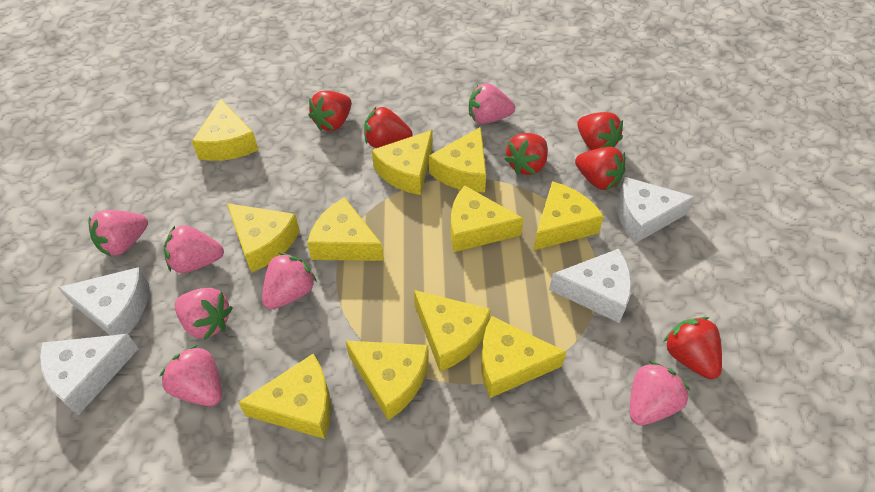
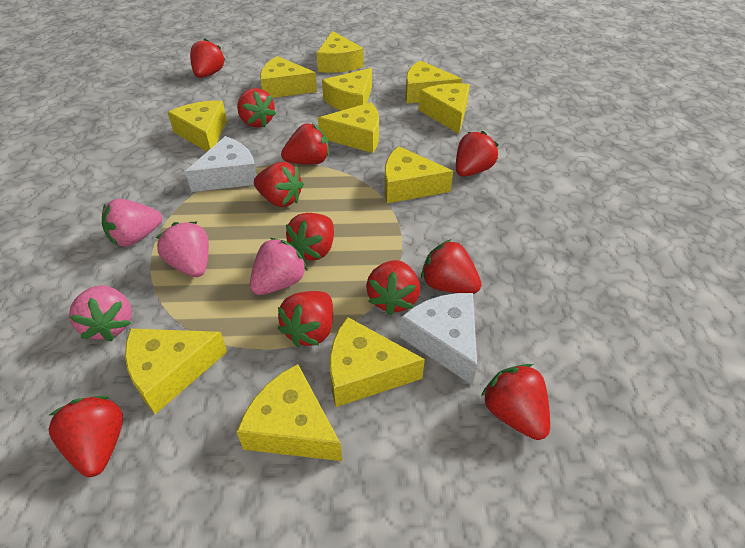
pink strawberry: 7 -> 4
red strawberry: 6 -> 11
white cheese: 4 -> 2

